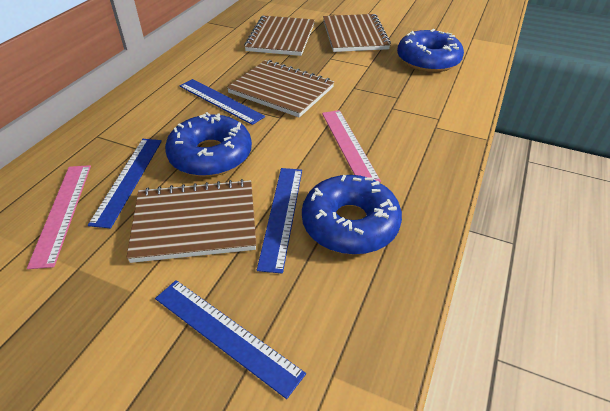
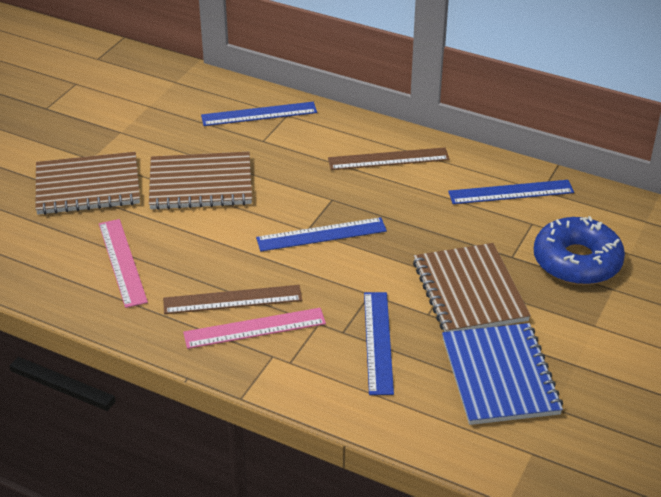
blue donut: 3 -> 1
blue notebook: 0 -> 1
brown notebook: 4 -> 3
brown ruler: 0 -> 2

